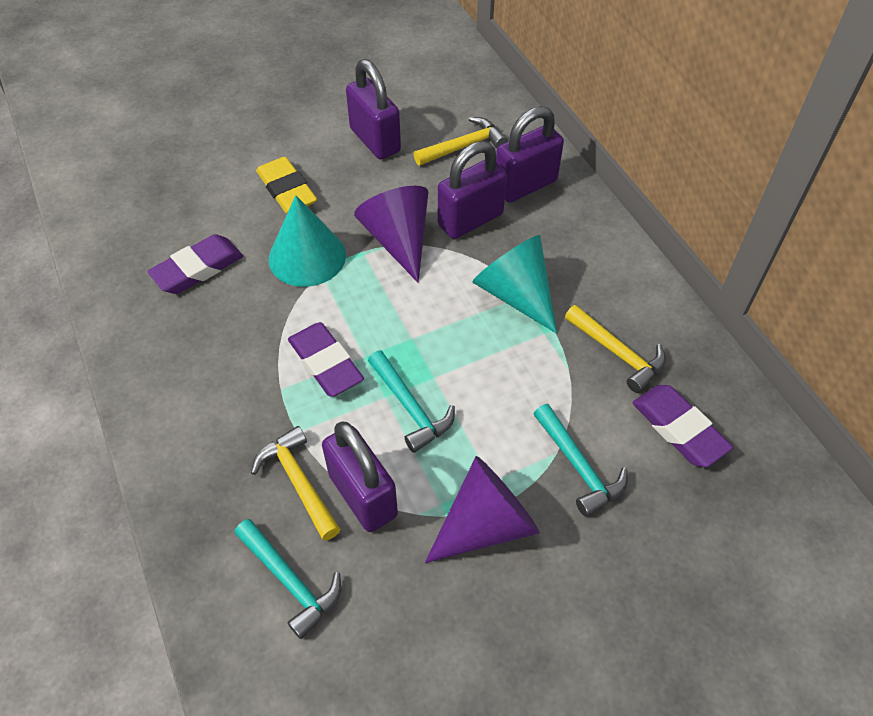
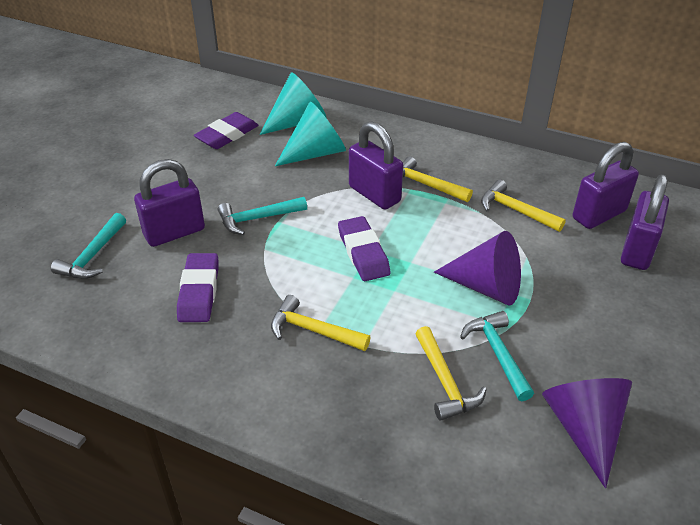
yellow eraser: 1 -> 0
yellow hammer: 3 -> 4

